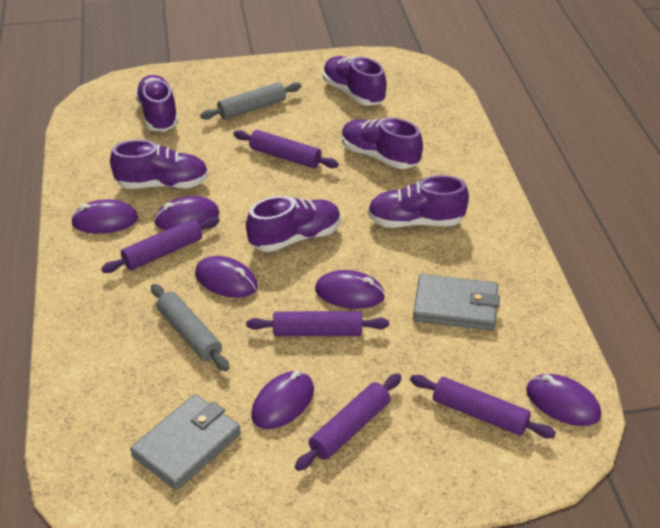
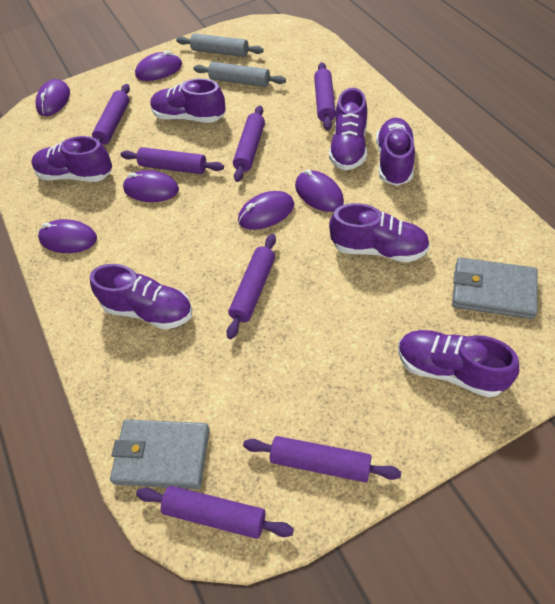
purple rolling pin: 5 -> 7
purple shoe: 6 -> 7

